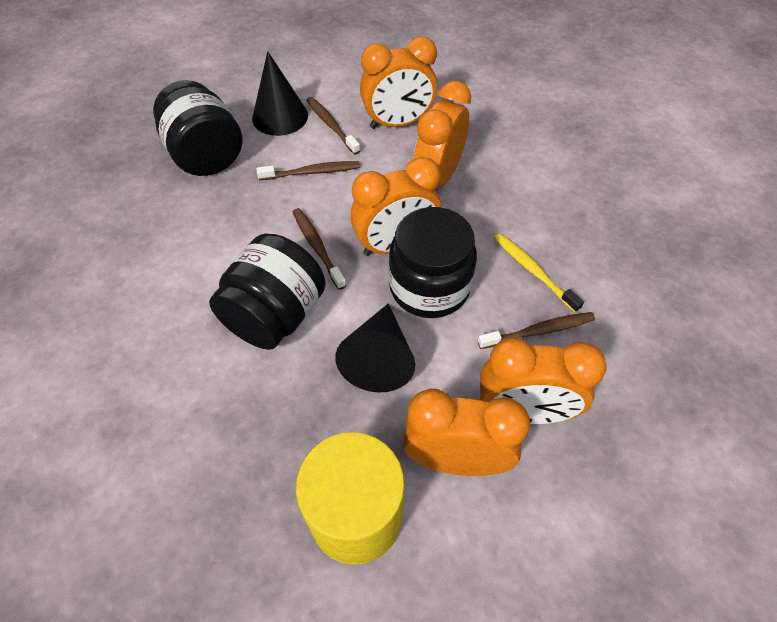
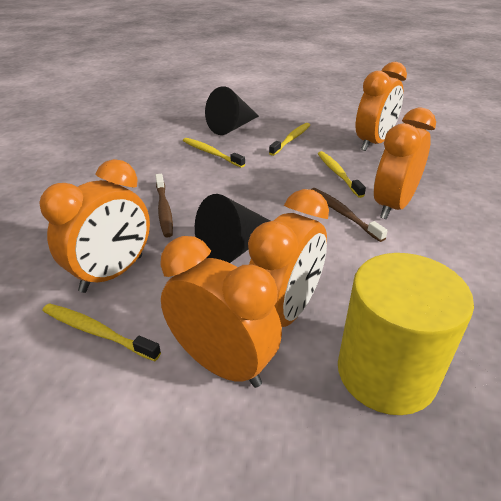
black jar: 3 -> 0
brown toothbrush: 4 -> 2
yellow toothbrush: 1 -> 4

